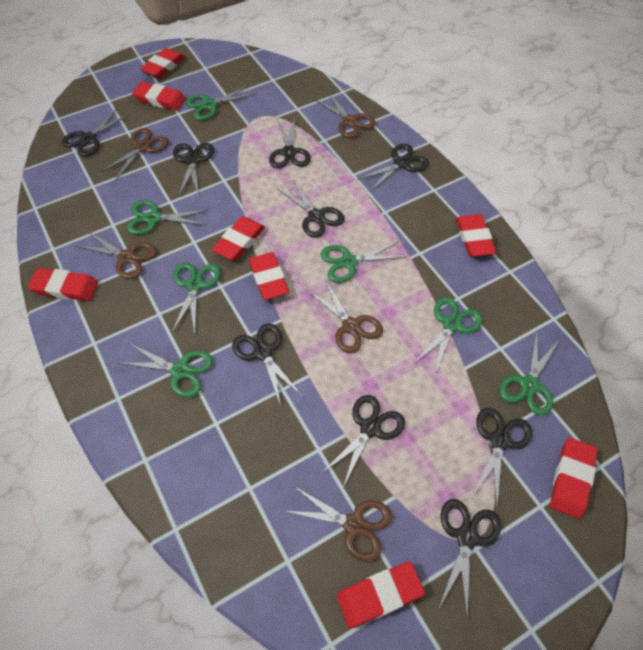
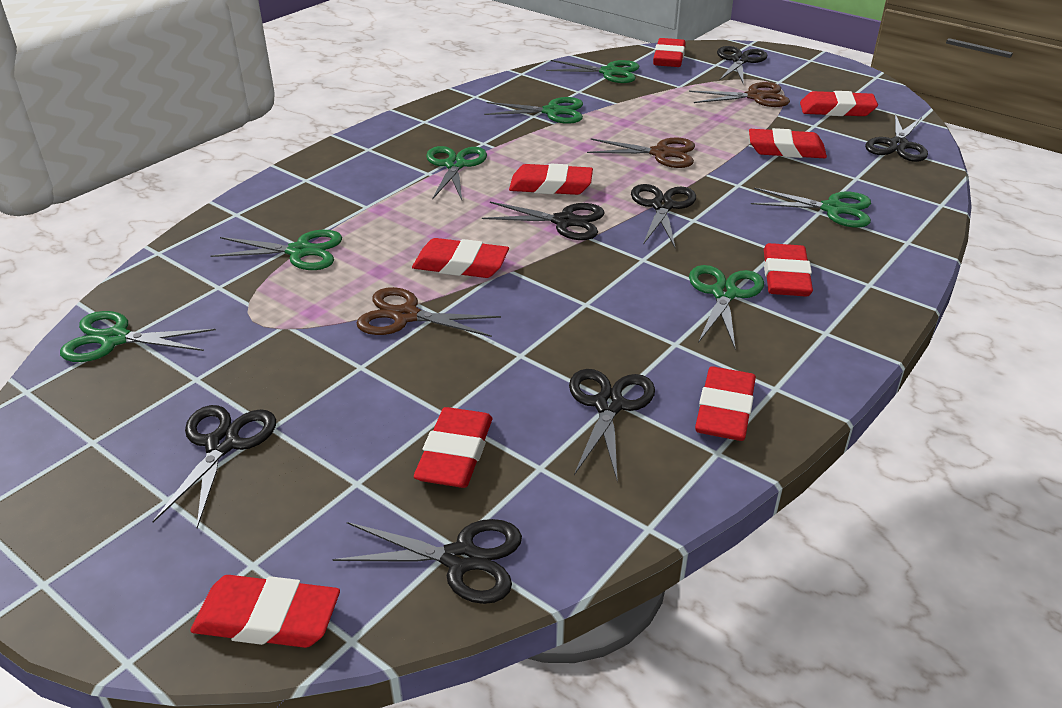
black scissors: 9 -> 7
brown scissors: 5 -> 3
red eraser: 8 -> 9

